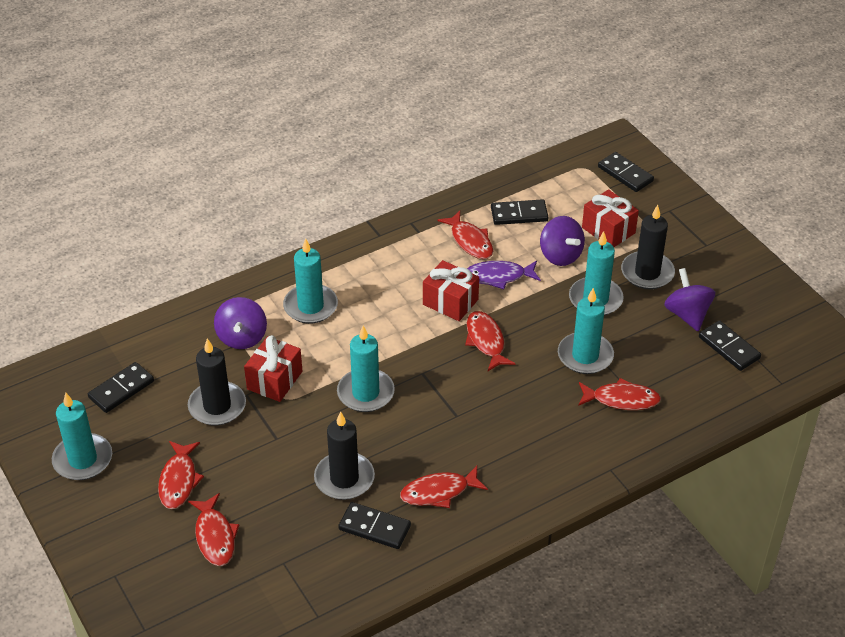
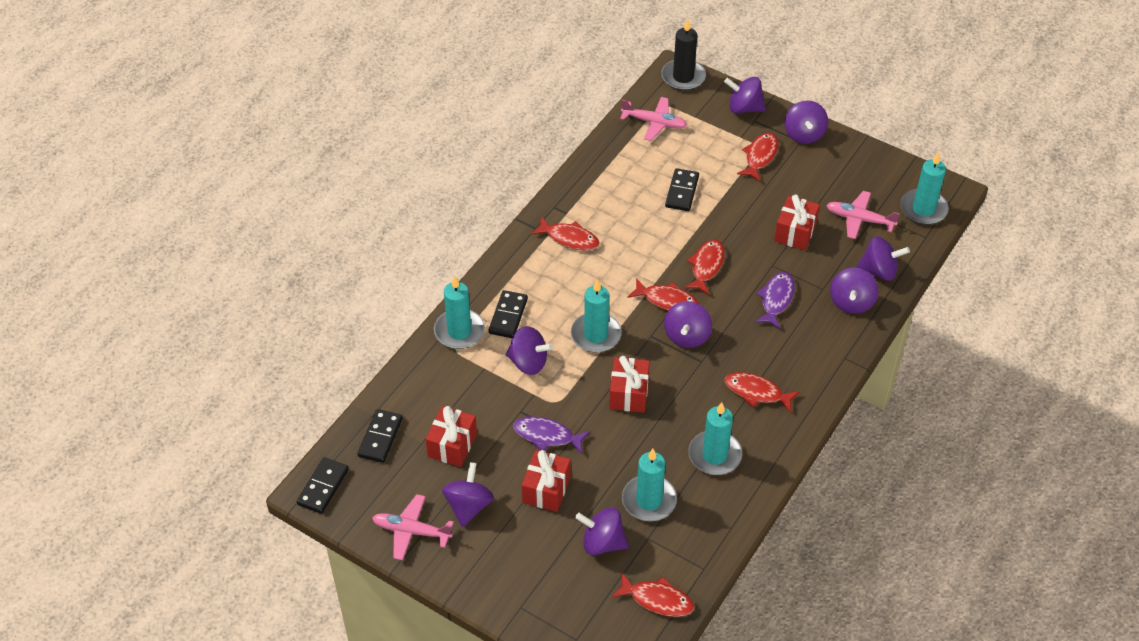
black candle: 3 -> 1
black domino: 5 -> 4
pink plane: 0 -> 3
purple fish: 1 -> 2
purple spinning top: 3 -> 8
red gift: 3 -> 4

